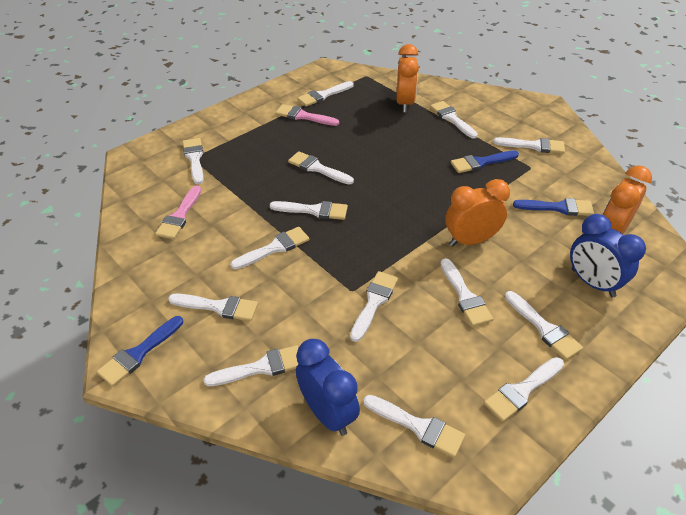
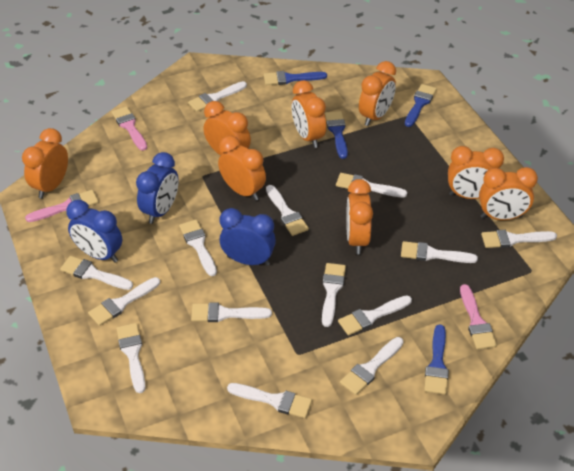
blue brush: 3 -> 4
blue clock: 2 -> 3
orange clock: 3 -> 8
pink brush: 2 -> 3

